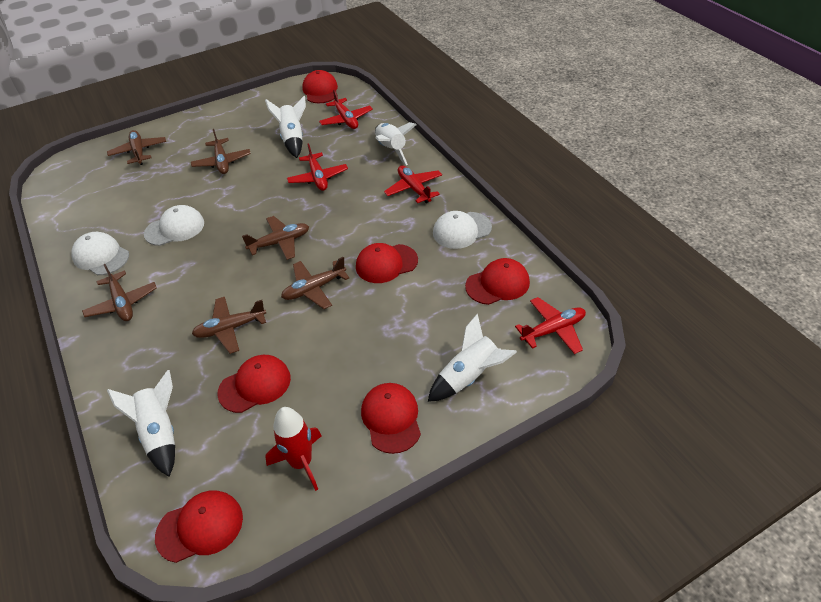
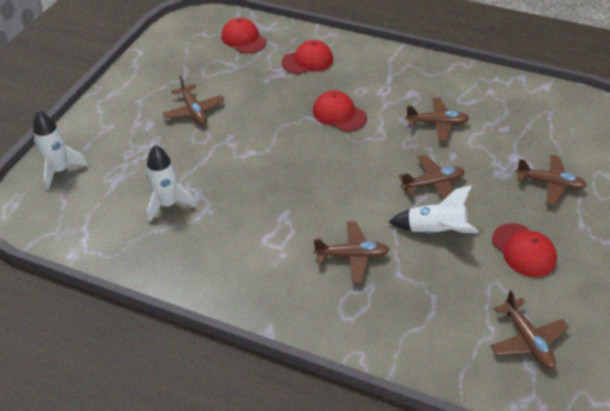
red cap: 6 -> 4
red plane: 4 -> 0
red rocket: 1 -> 0
white cap: 3 -> 0
white rocket: 4 -> 3

